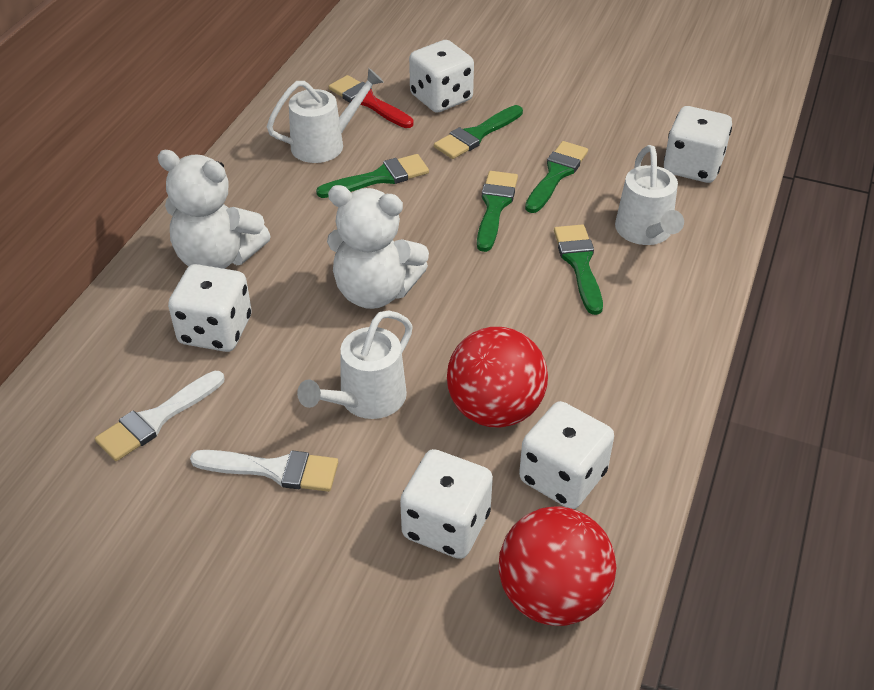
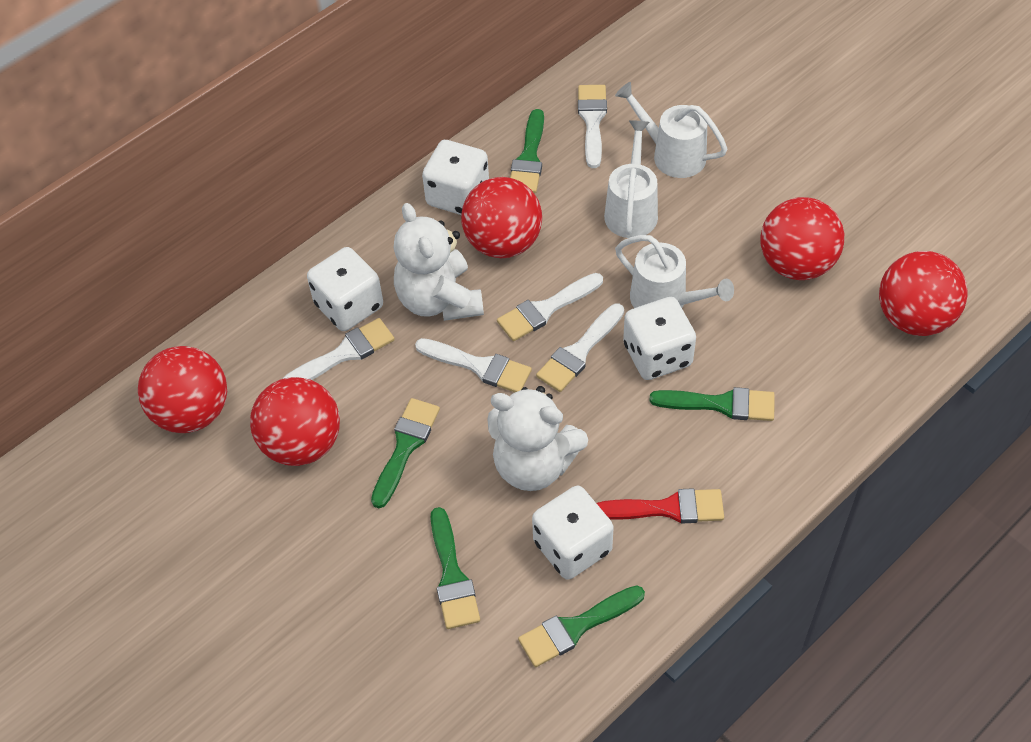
red ball: 2 -> 5
white brush: 2 -> 5
white dice: 5 -> 4

